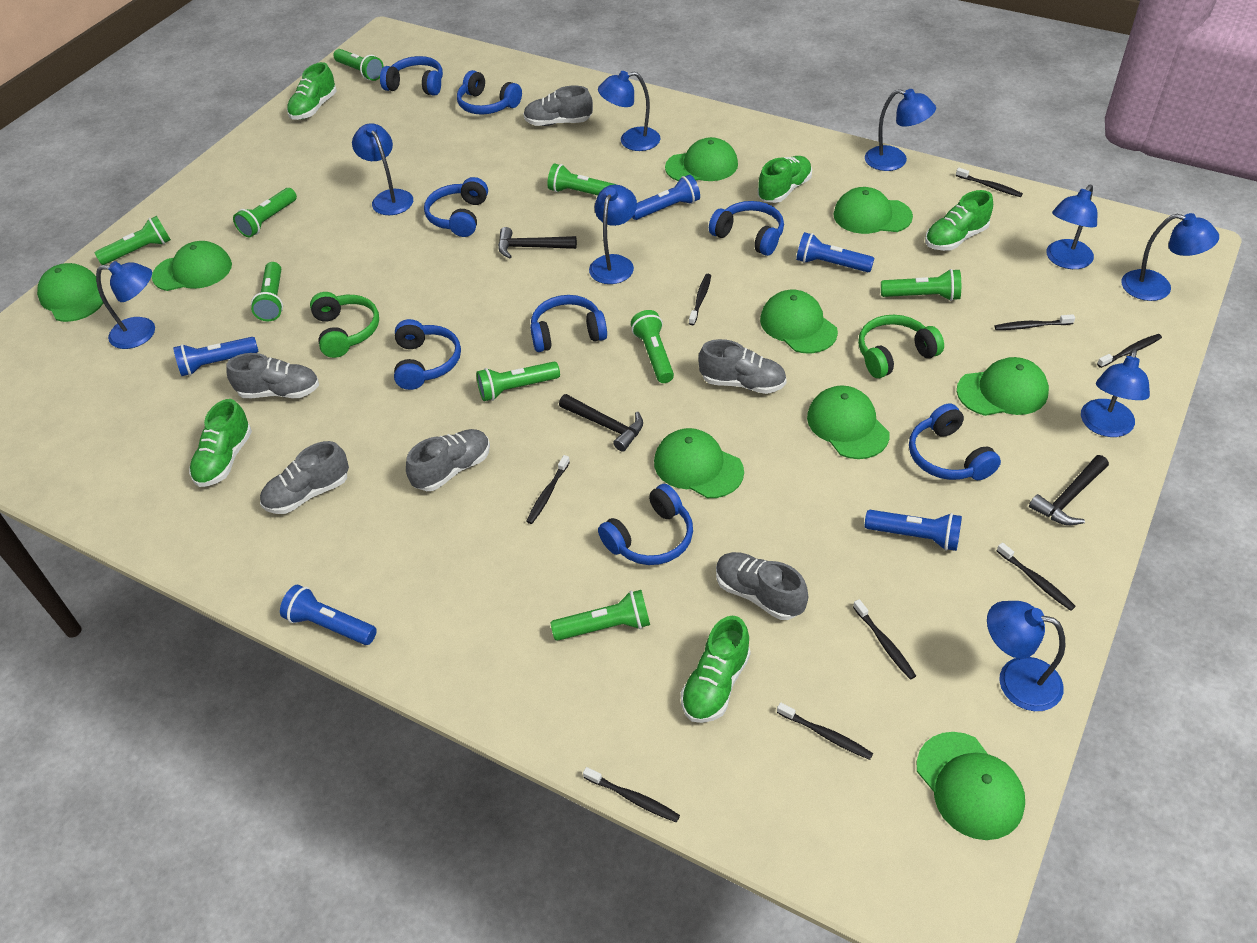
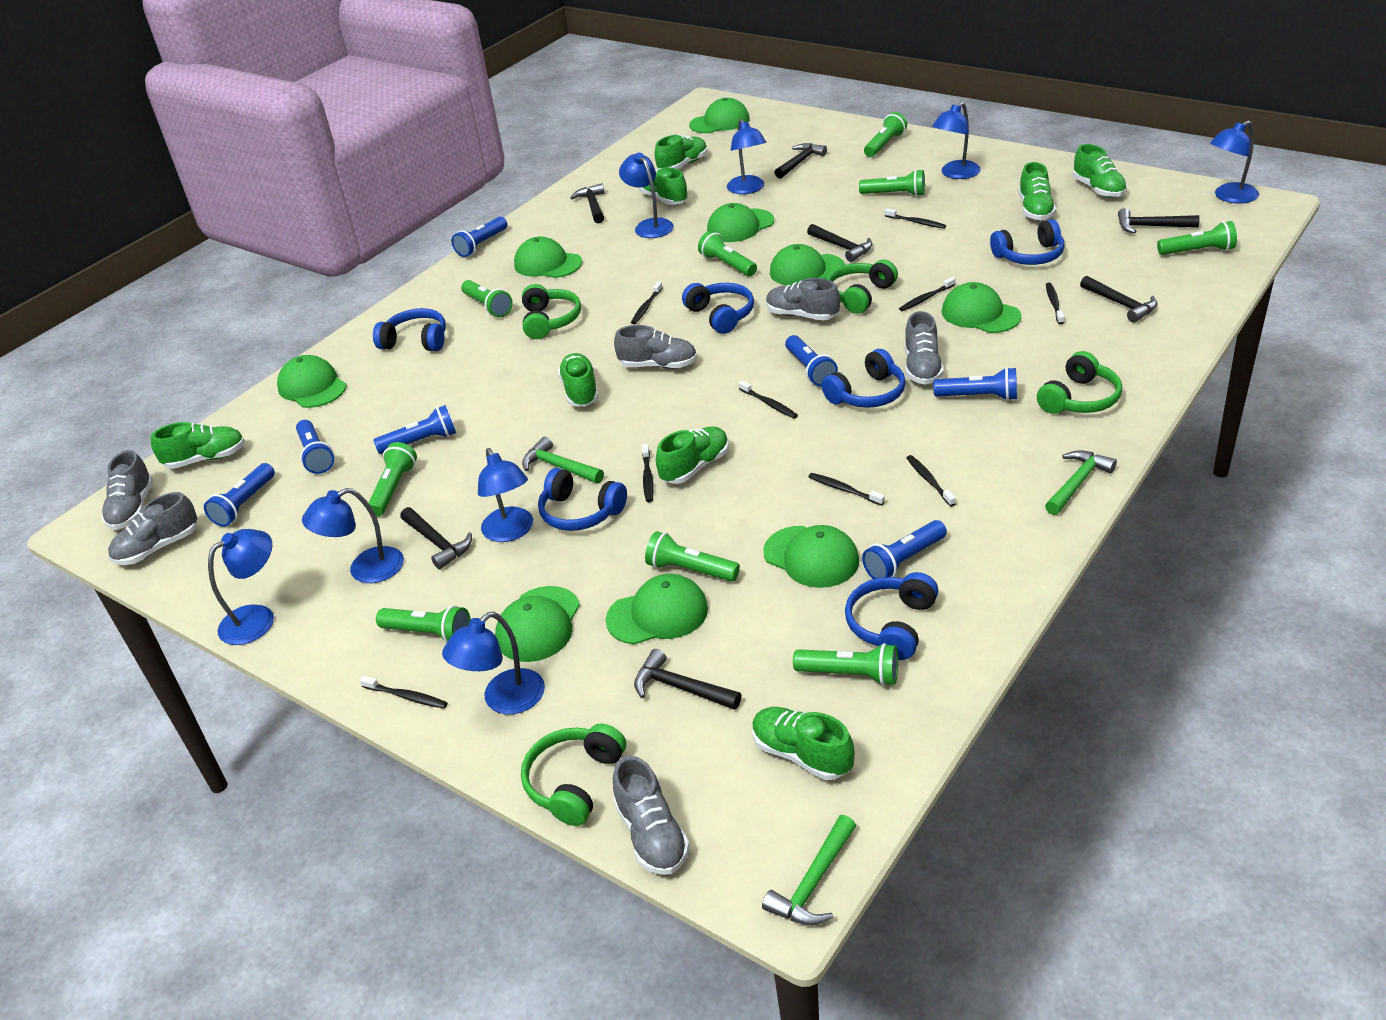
black hammer: 3 -> 7
blue flashlight: 5 -> 7
blue headphones: 8 -> 6
blue lamp: 9 -> 8
green hammer: 0 -> 3
green headphones: 2 -> 4
green shoe: 5 -> 8

